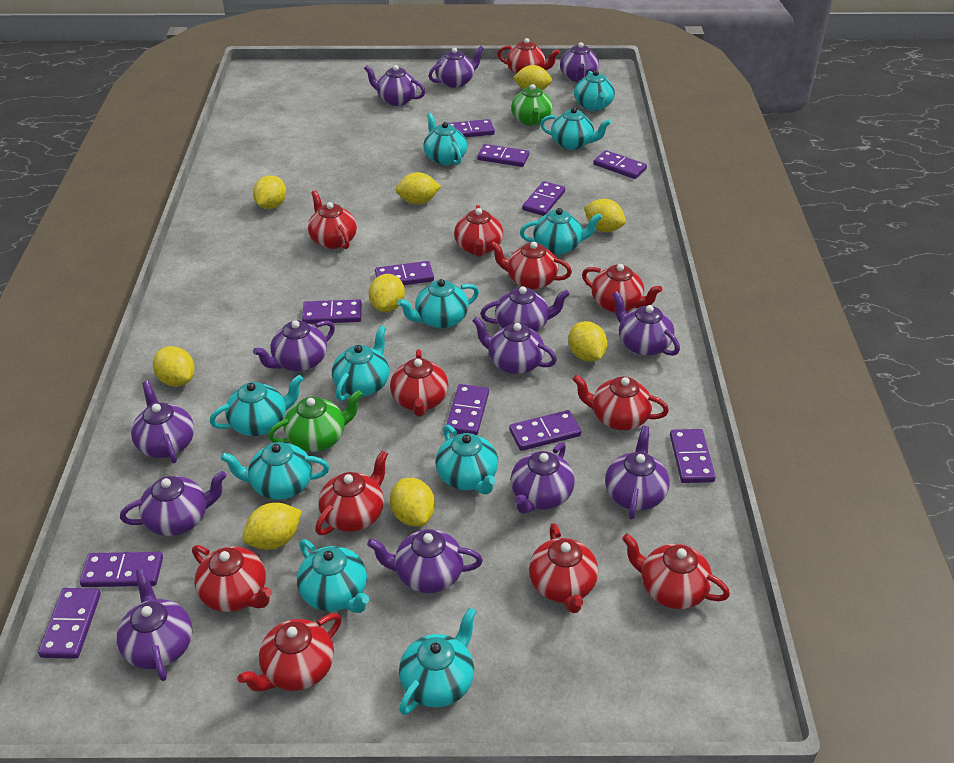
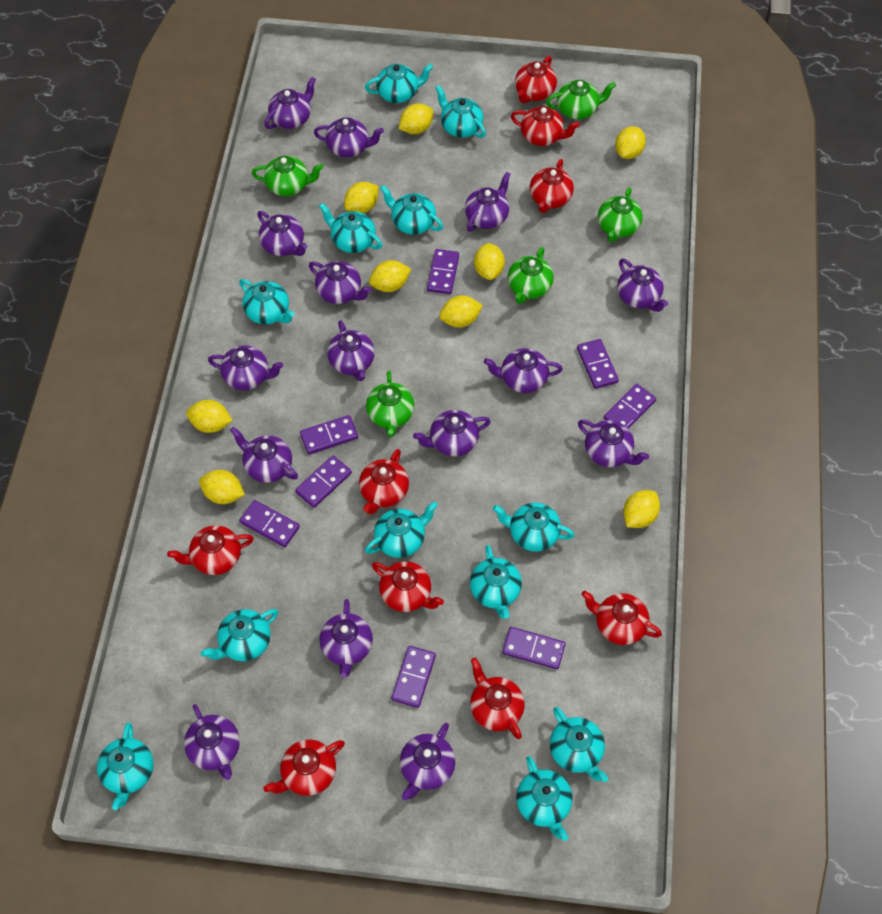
green teapot: 2 -> 5
purple domino: 11 -> 8
purple teapot: 13 -> 15
red teapot: 12 -> 9
turquoise teapot: 11 -> 12

